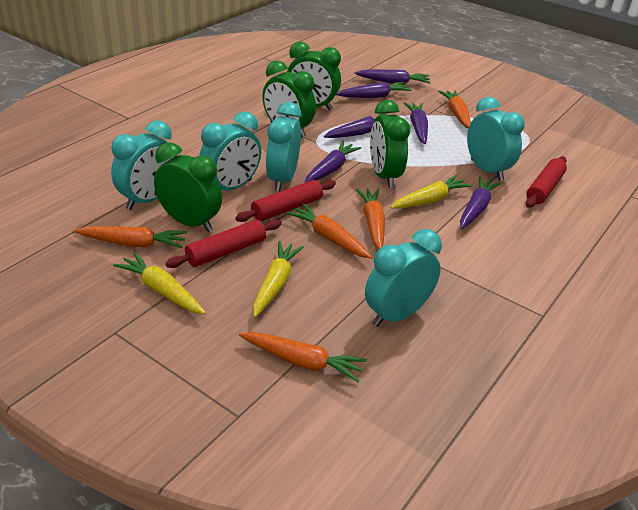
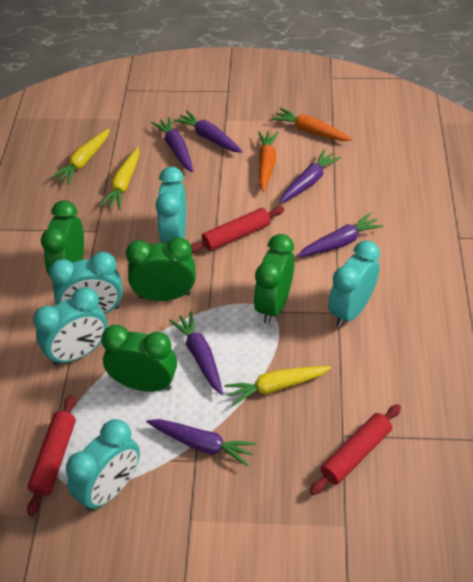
orange carrot: 5 -> 2

